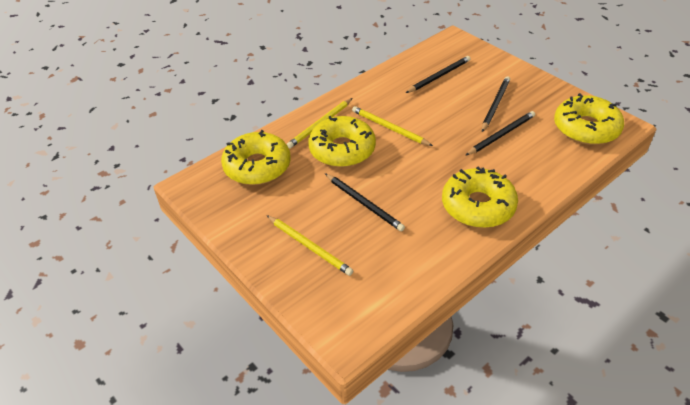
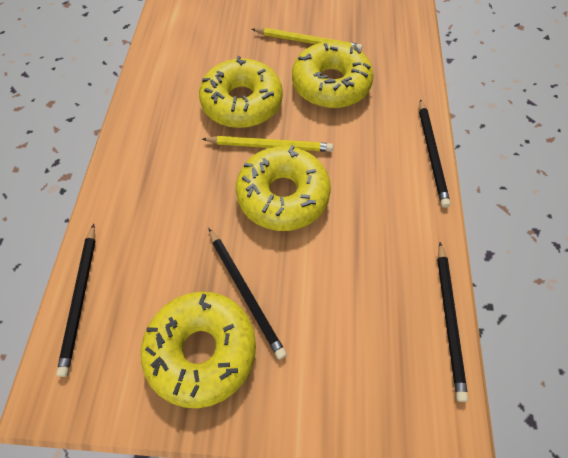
yellow pencil: 3 -> 2

